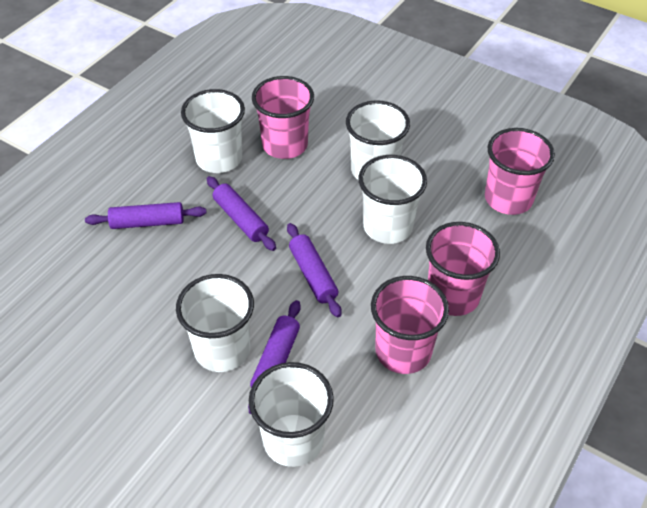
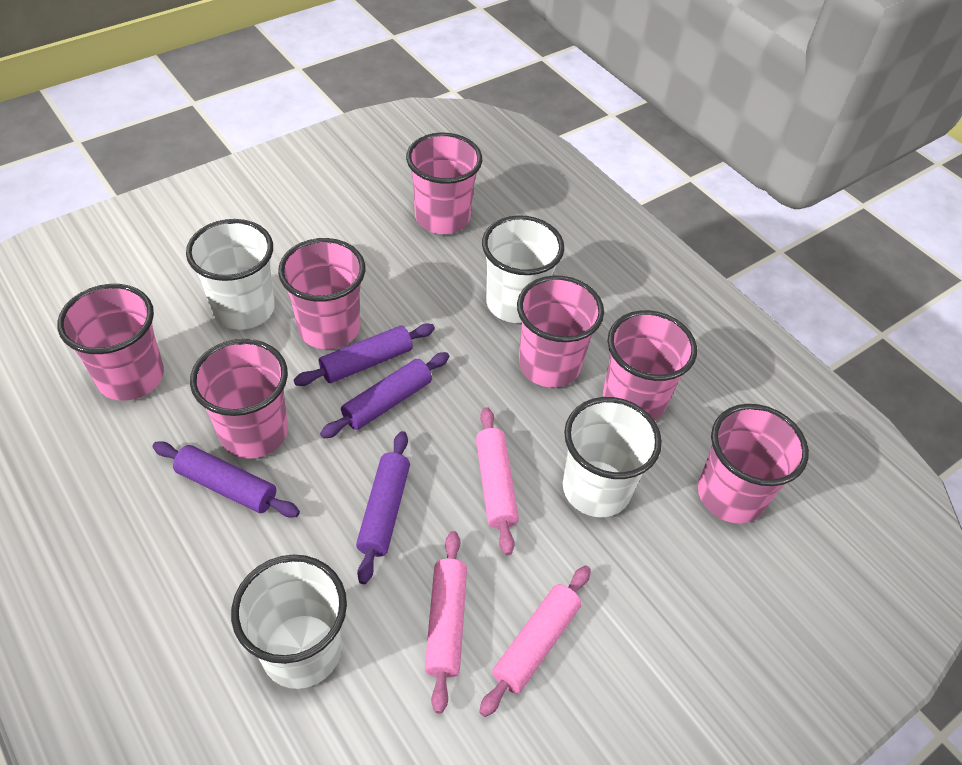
pink cup: 4 -> 7
pink rolling pin: 0 -> 3
white cup: 5 -> 4

